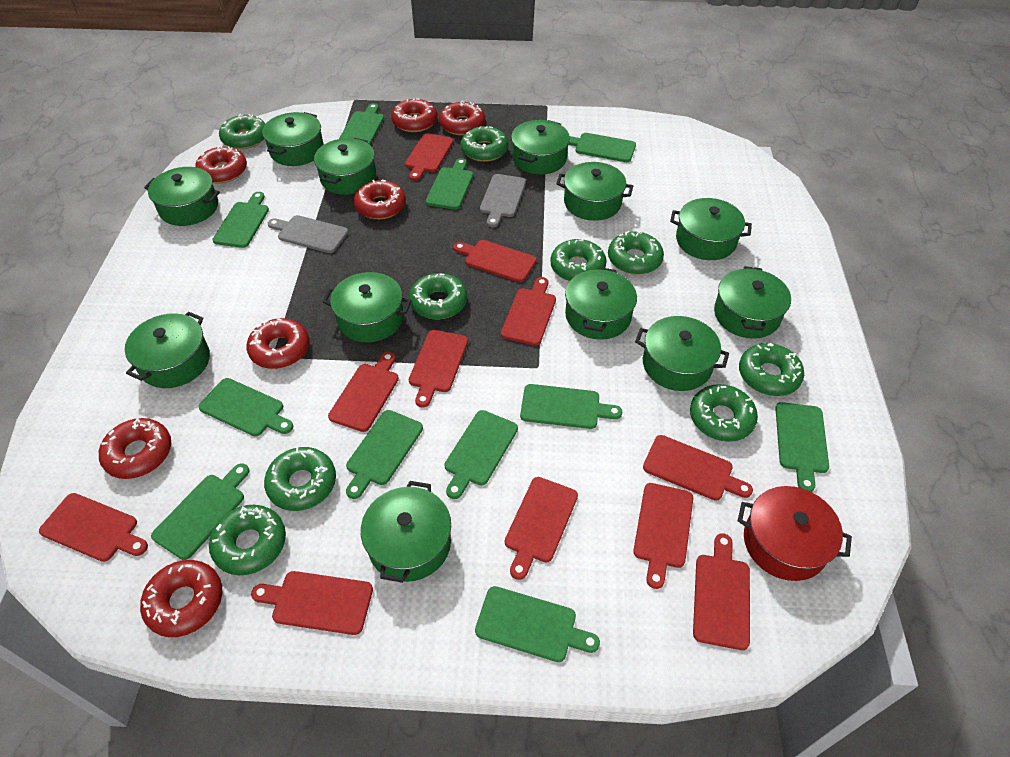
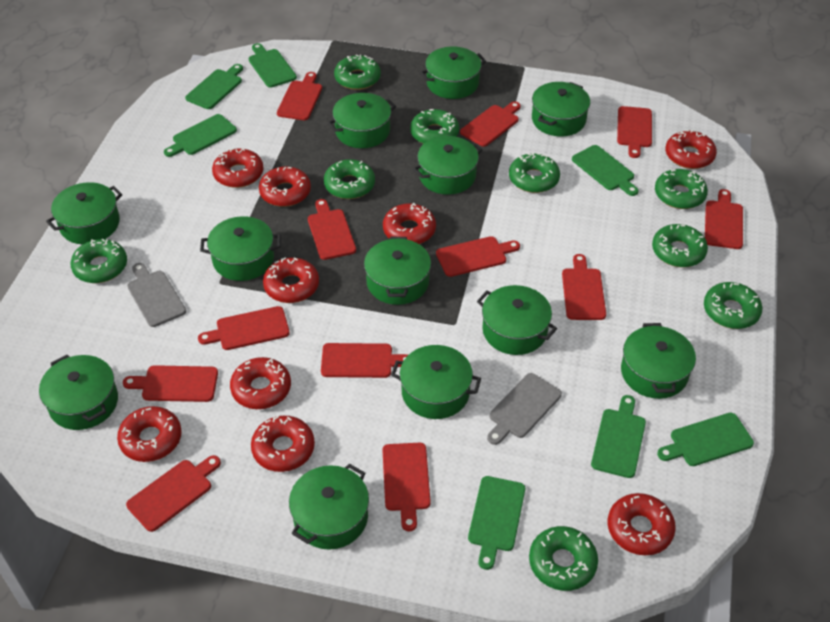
green cutting board: 11 -> 7
red cutting board: 11 -> 12
red donut: 7 -> 9
red pot: 1 -> 0

